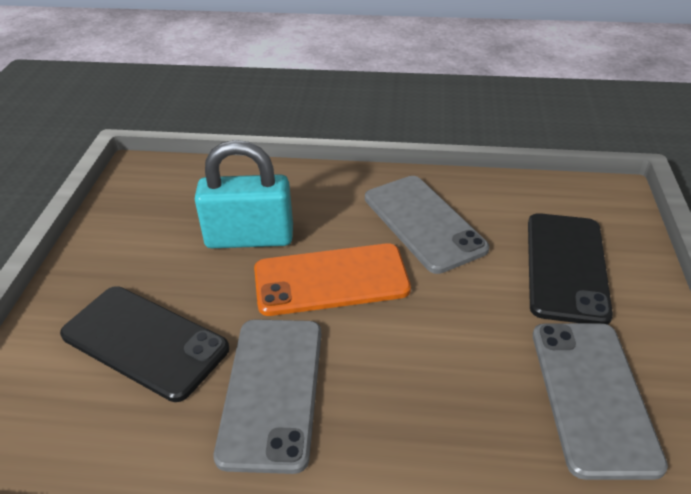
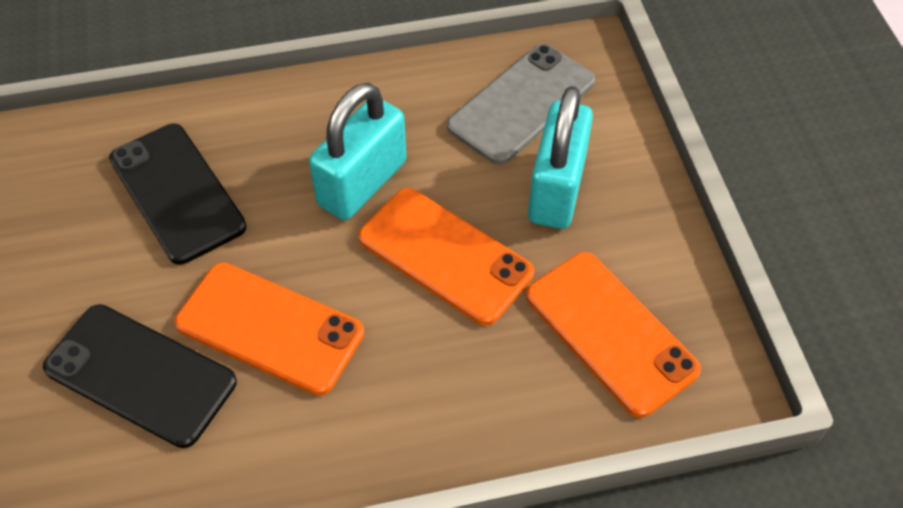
grey phone: 3 -> 1
orange phone: 1 -> 3
turquoise padlock: 1 -> 2

